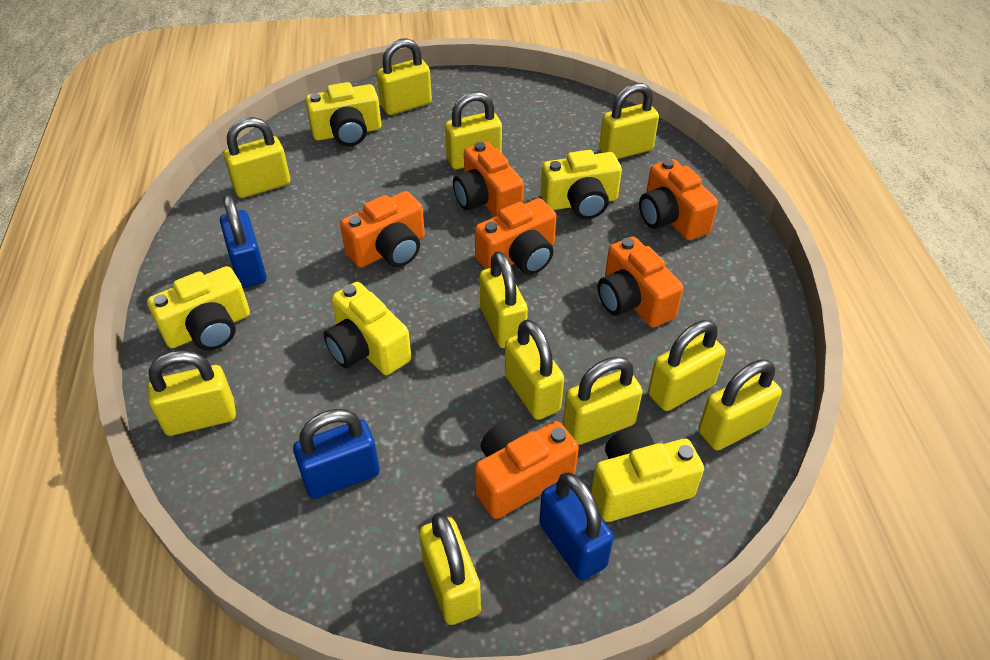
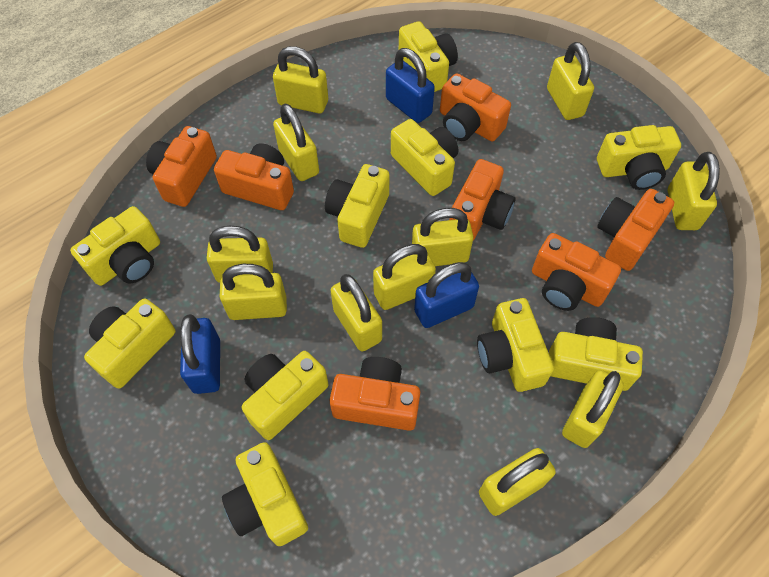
orange camera: 6 -> 7
yellow camera: 5 -> 10

